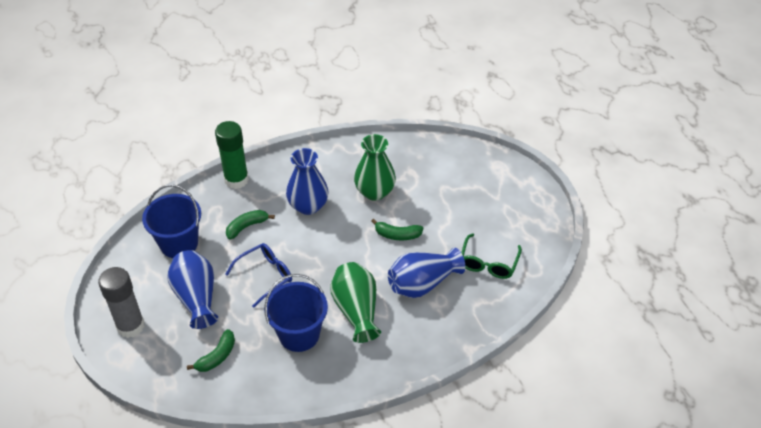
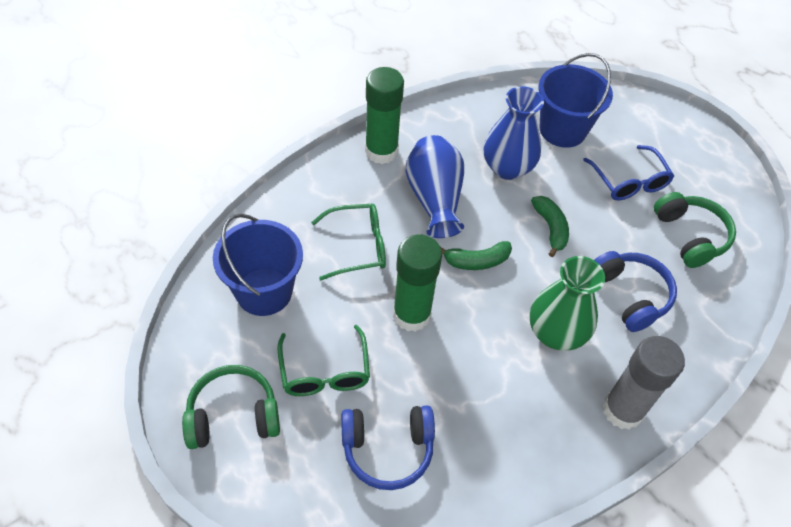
blue headphones: 0 -> 2
blue vase: 3 -> 2
green banana: 3 -> 2
green glasses: 1 -> 2
green glue stick: 1 -> 2
green headphones: 0 -> 2
green vase: 2 -> 1

